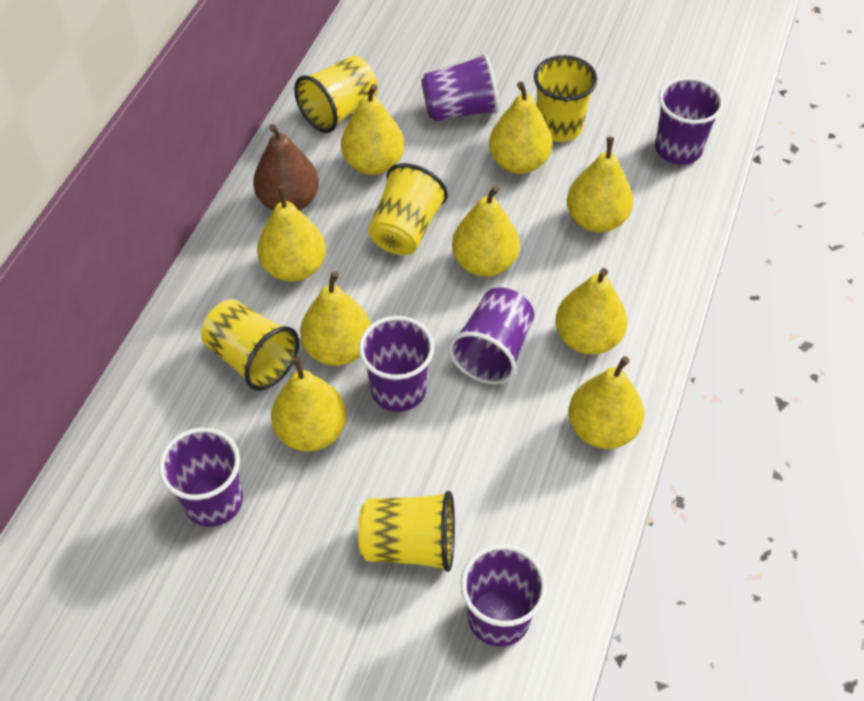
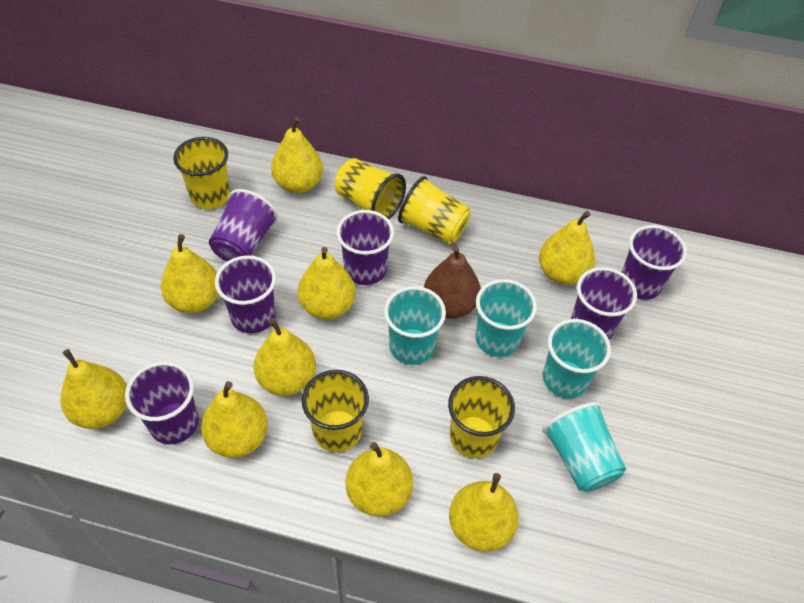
turquoise cup: 0 -> 4

